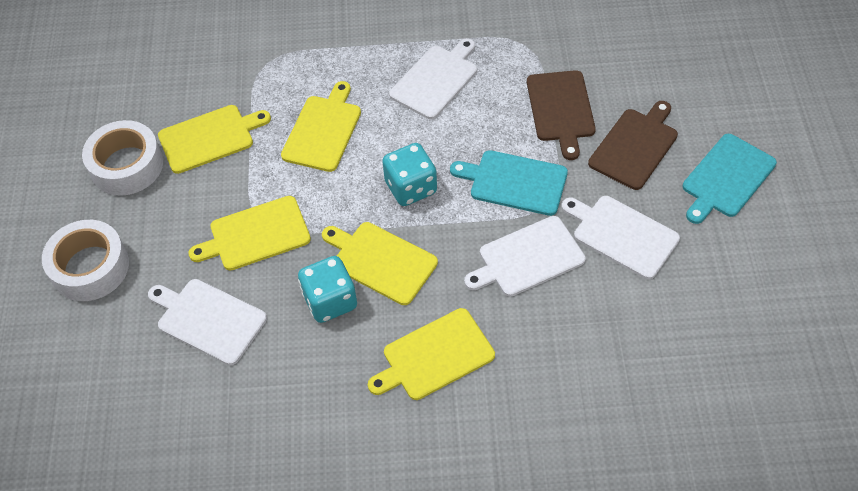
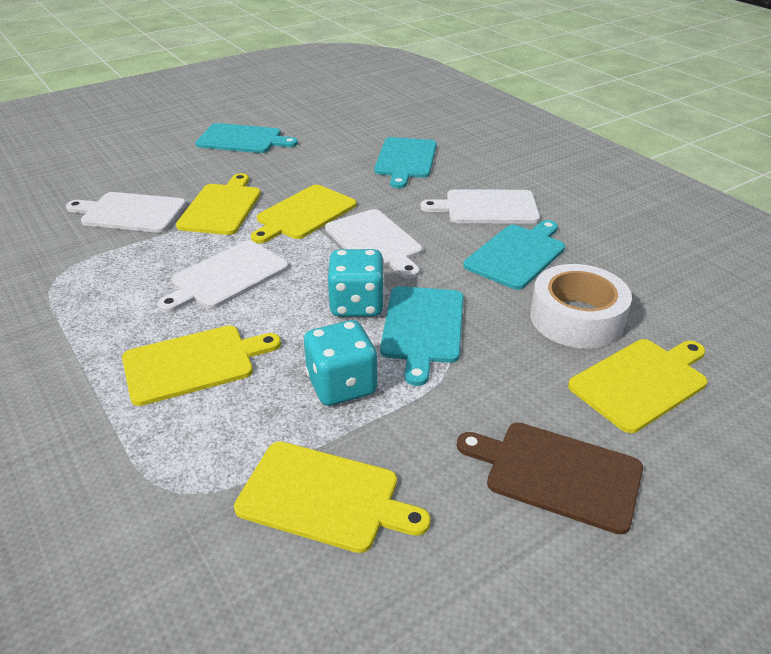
brown cutting board: 2 -> 1
turquoise cutting board: 2 -> 4
white tape: 2 -> 1

